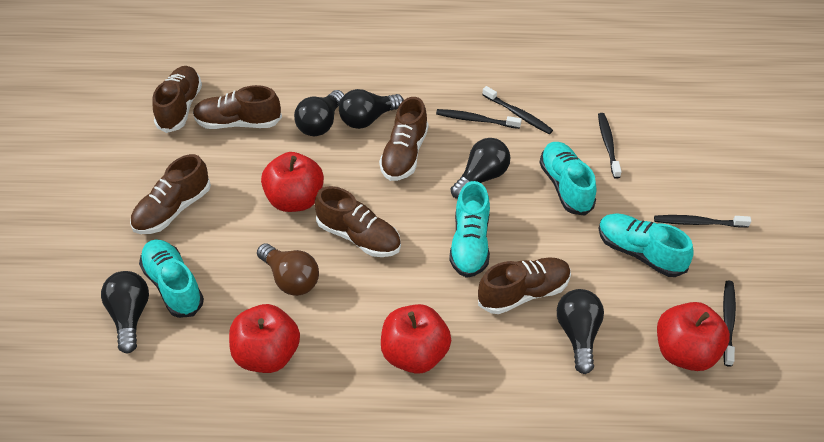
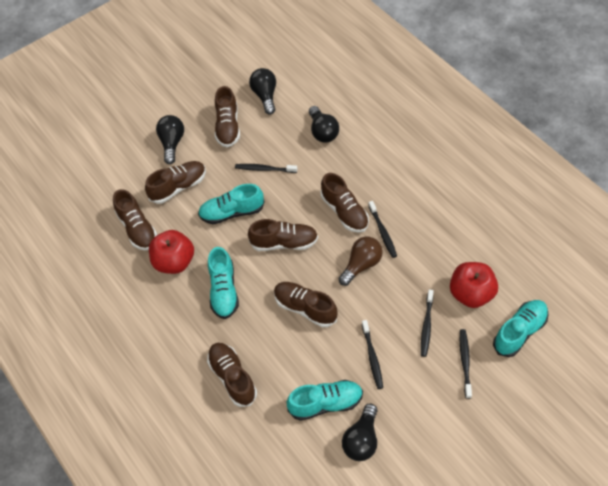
black light bulb: 5 -> 4
brown shoe: 6 -> 7
red apple: 4 -> 2

